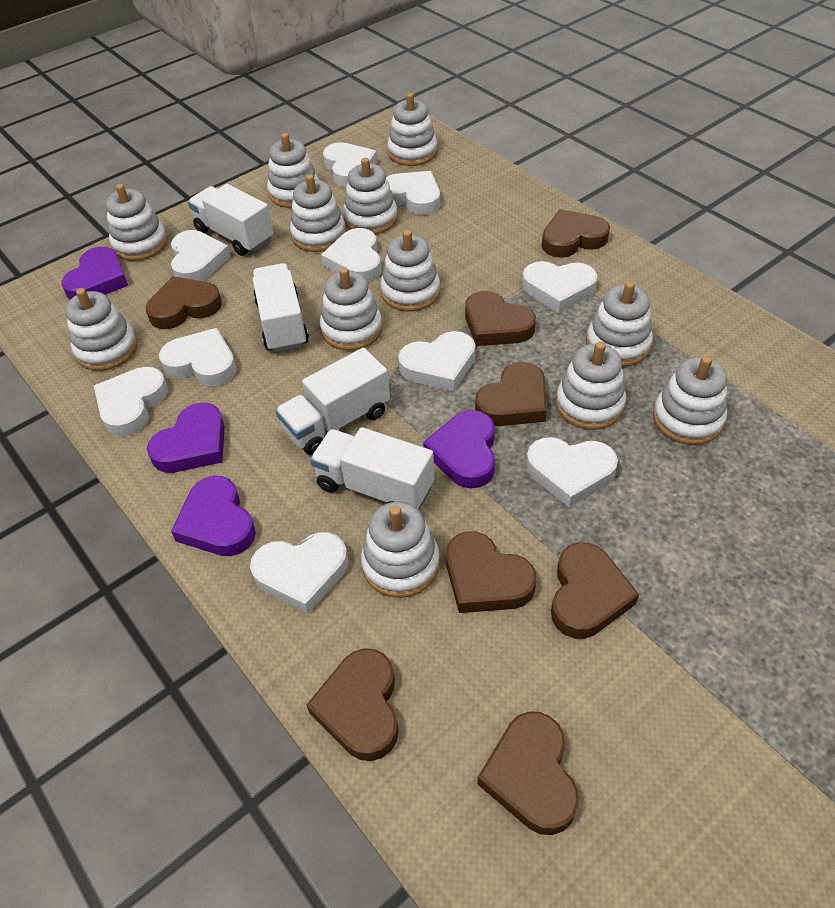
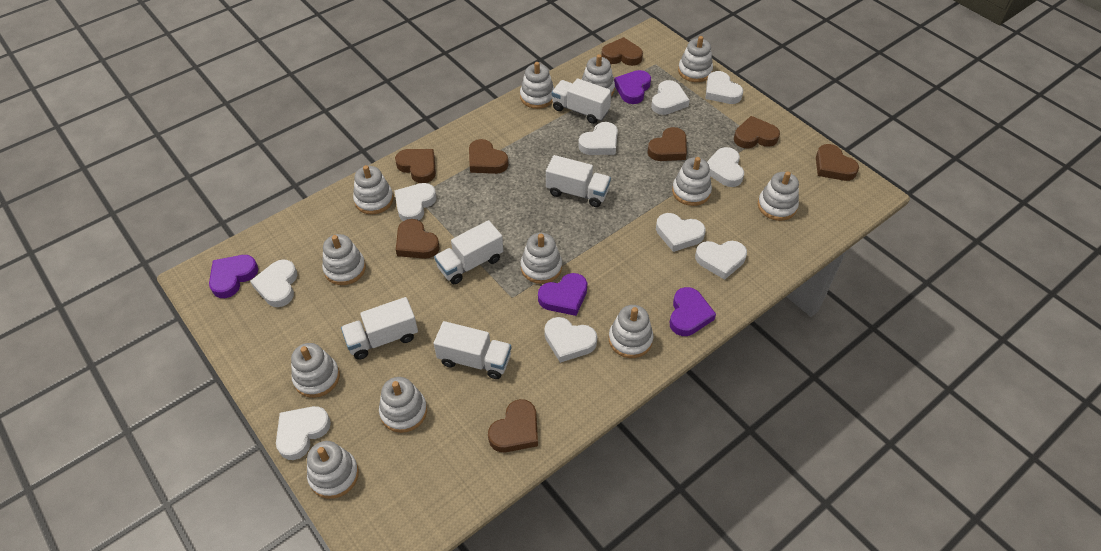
white truck: 4 -> 5

